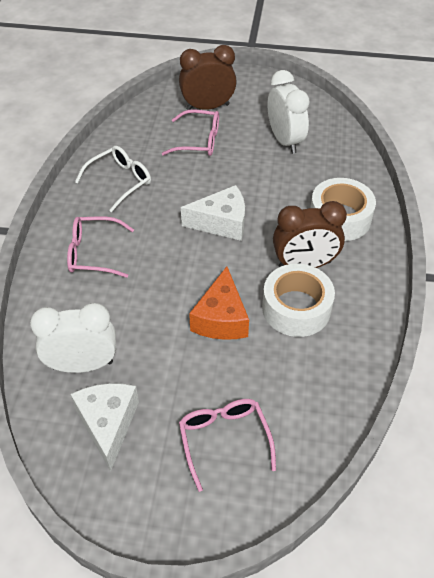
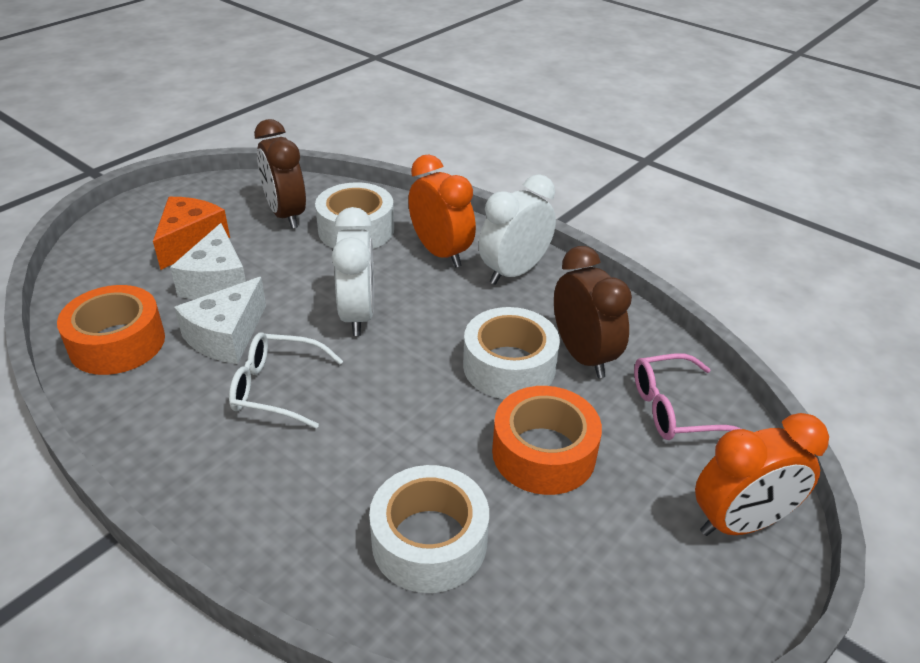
orange clock: 0 -> 2
orange tape: 0 -> 2
pink glasses: 3 -> 1
white tape: 2 -> 3

